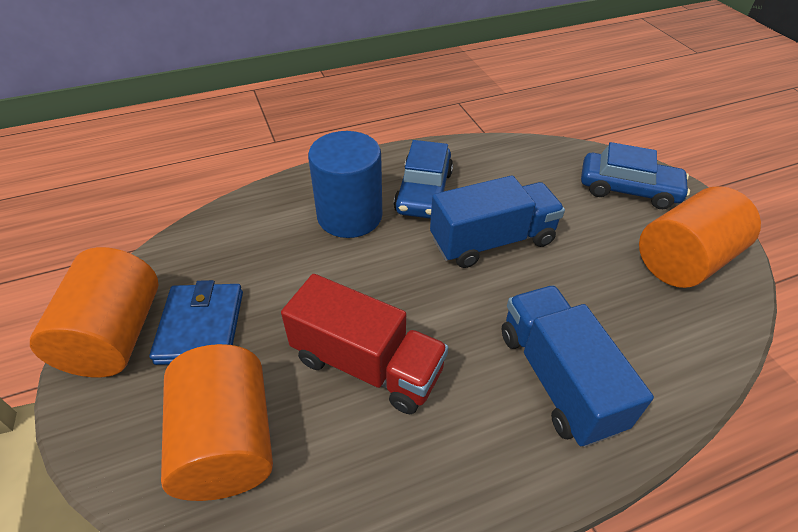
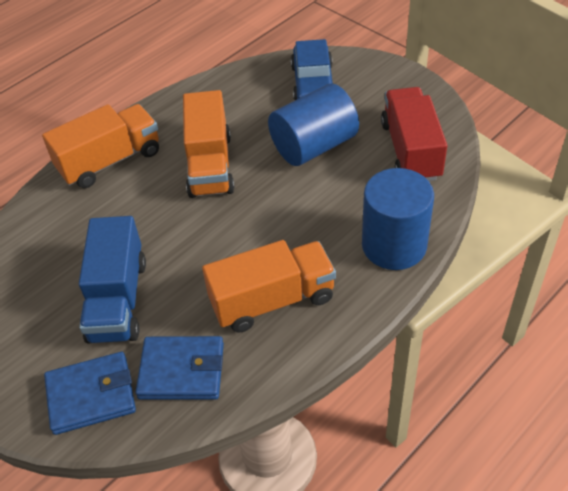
blue car: 2 -> 1
blue cylinder: 1 -> 2
blue truck: 2 -> 1
blue wallet: 1 -> 2
orange cylinder: 3 -> 0
orange truck: 0 -> 3

